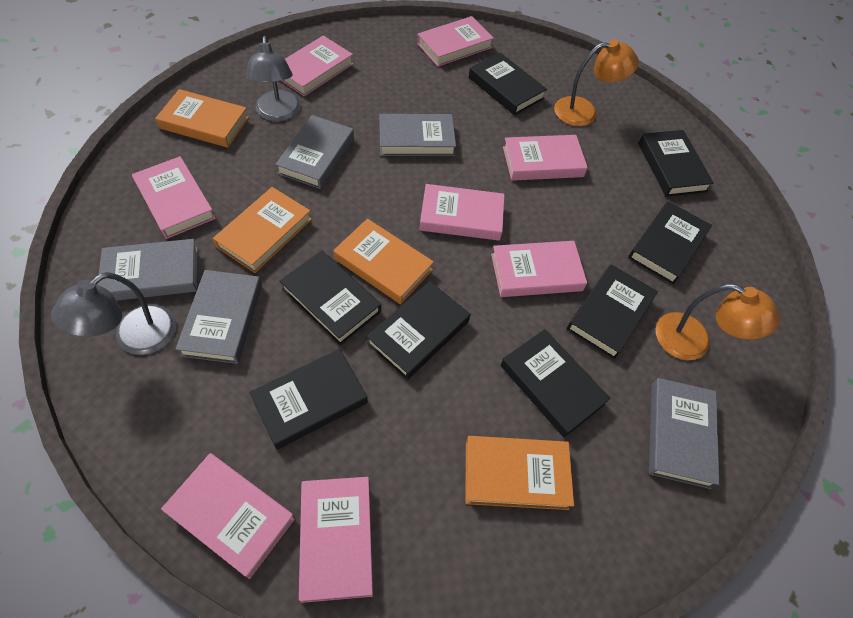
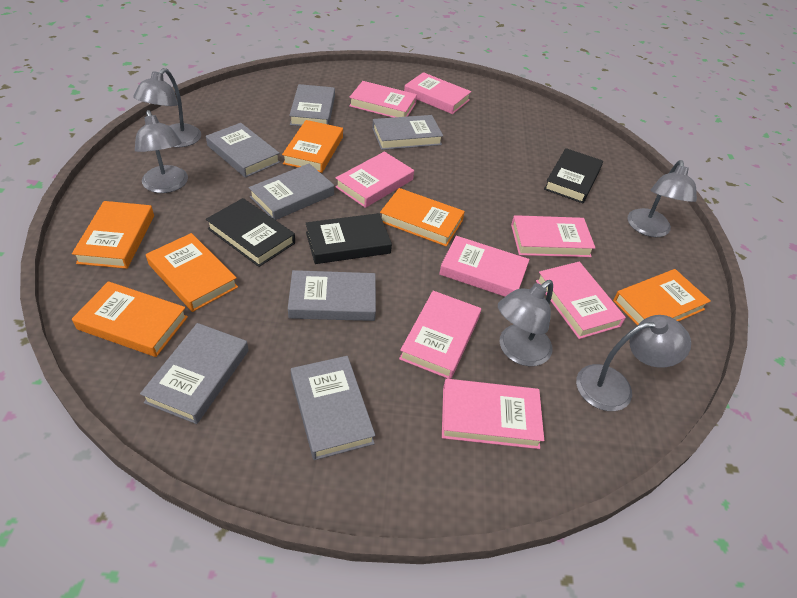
black book: 8 -> 3
grey book: 5 -> 7
grey lamp: 2 -> 5
orange book: 4 -> 6
orange lamp: 2 -> 0

